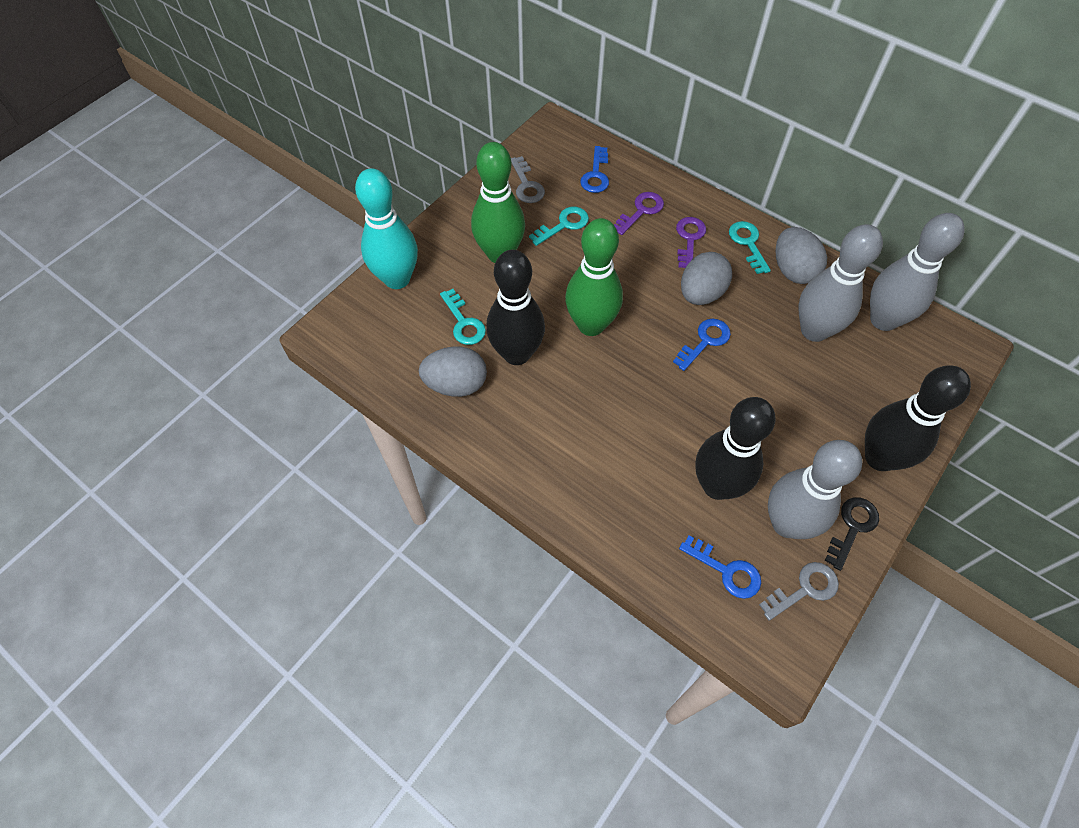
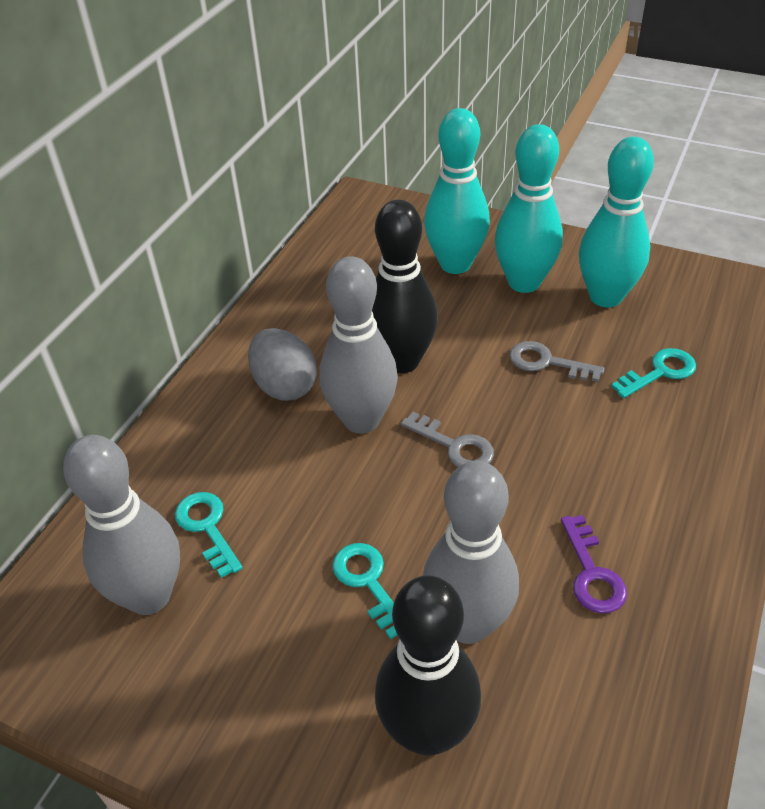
black bowling pin: 3 -> 2
black key: 1 -> 0
blue key: 3 -> 0
green bowling pin: 2 -> 0
grey egg: 3 -> 1
purple key: 2 -> 1
turquoise bowling pin: 1 -> 3

